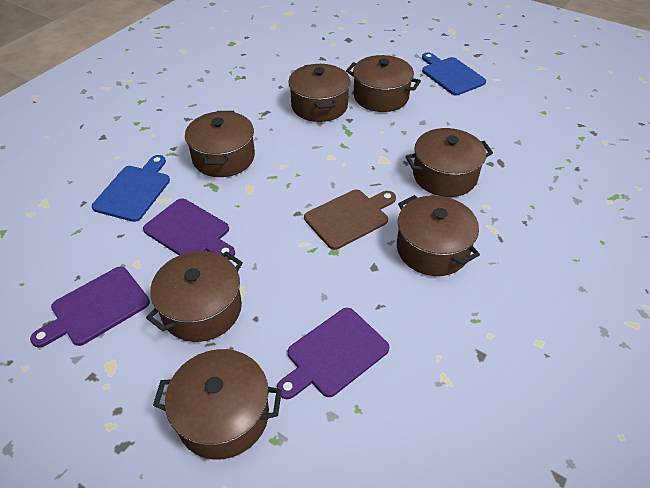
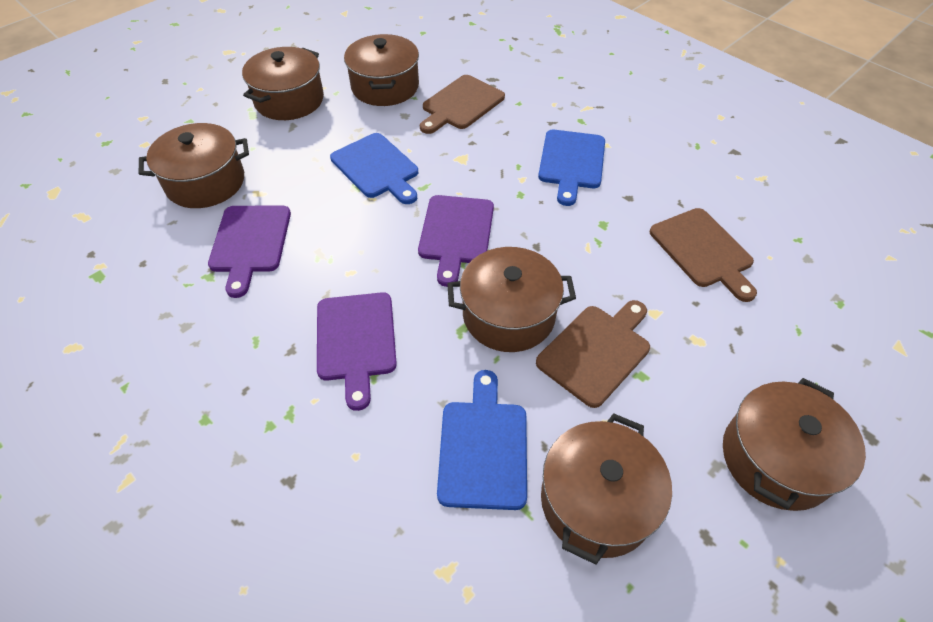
blue cutting board: 2 -> 3
brown cutting board: 1 -> 3
brown pot: 7 -> 6

